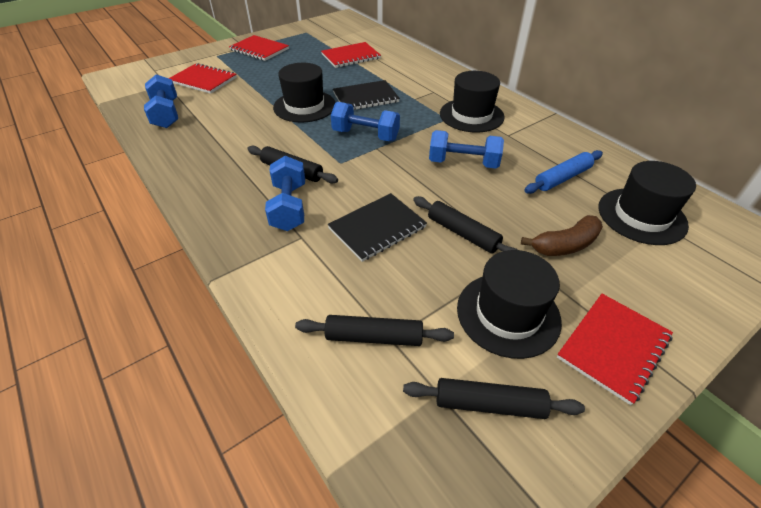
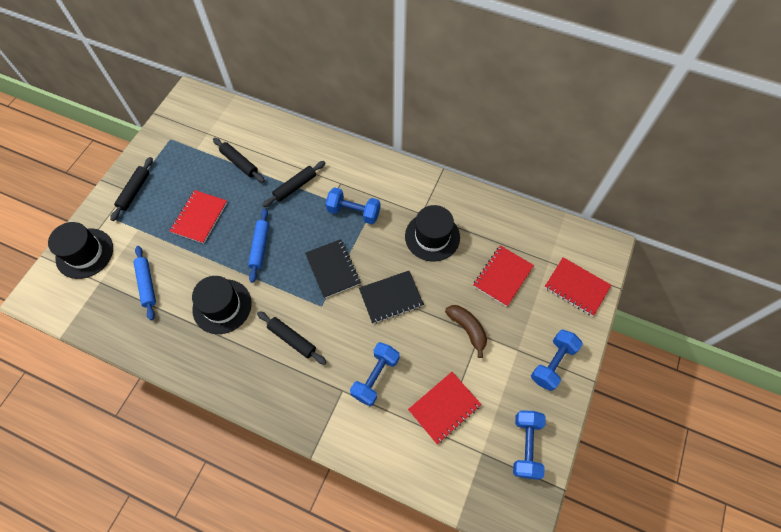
black hat: 4 -> 3
blue rolling pin: 1 -> 2

